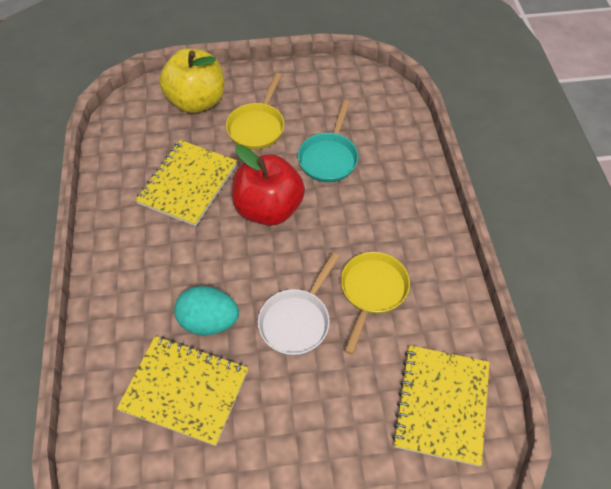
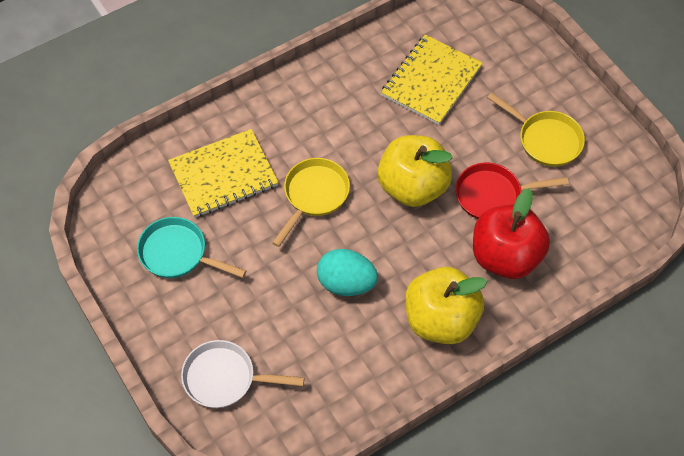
red pan: 0 -> 1
yellow apple: 1 -> 2
yellow notebook: 3 -> 2

